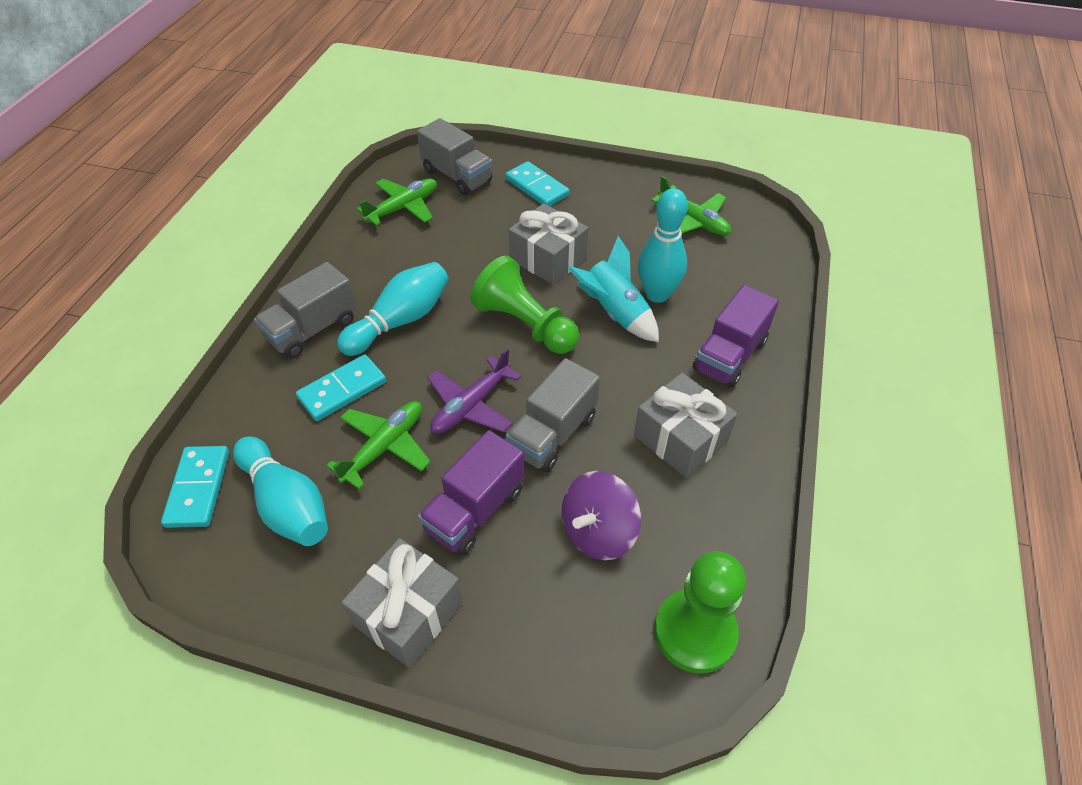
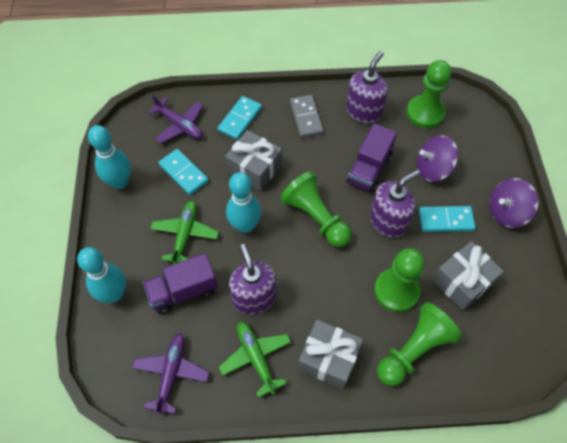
green pawn: 2 -> 4
green plane: 3 -> 2
grey domino: 0 -> 1
grey truck: 3 -> 0
purple plane: 1 -> 2
purple soap dispenser: 0 -> 3
purple spinning top: 1 -> 2
turquoise rocket: 1 -> 0

